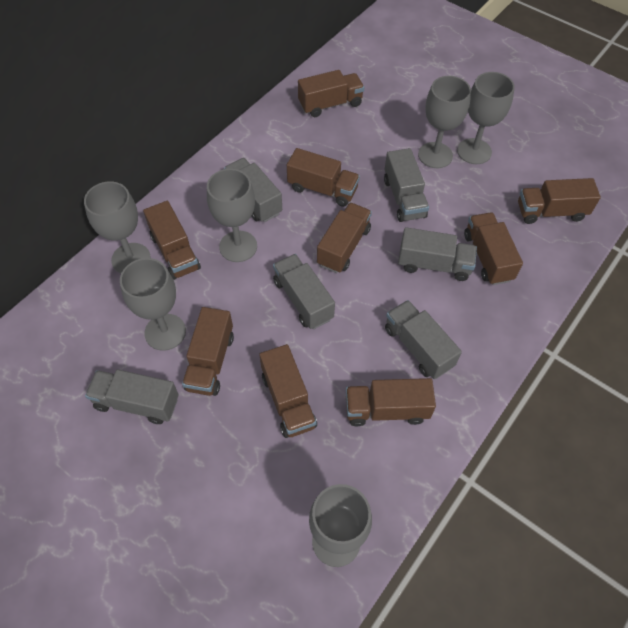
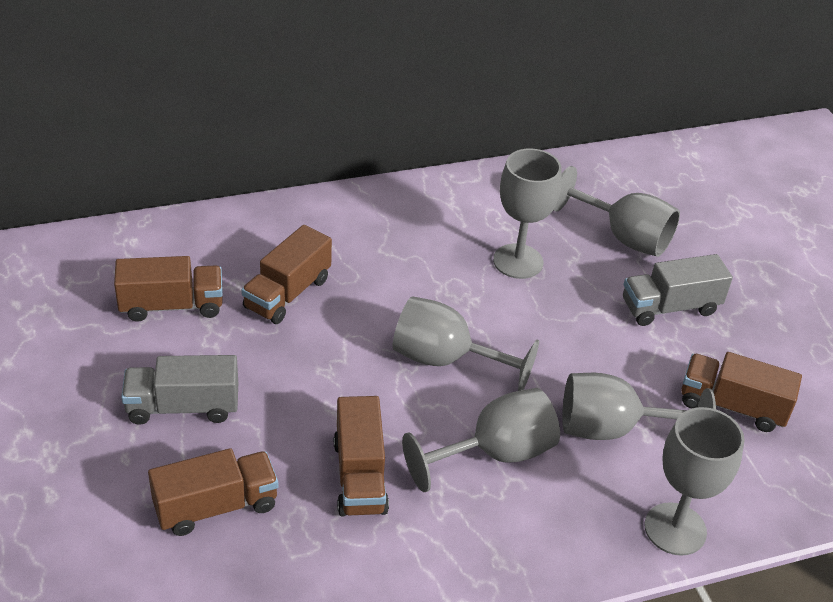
brown truck: 9 -> 5
grey truck: 6 -> 2

